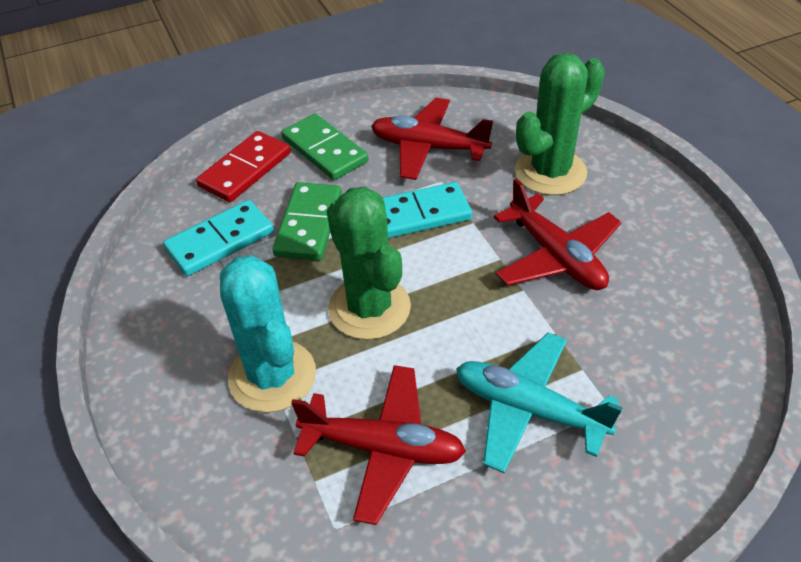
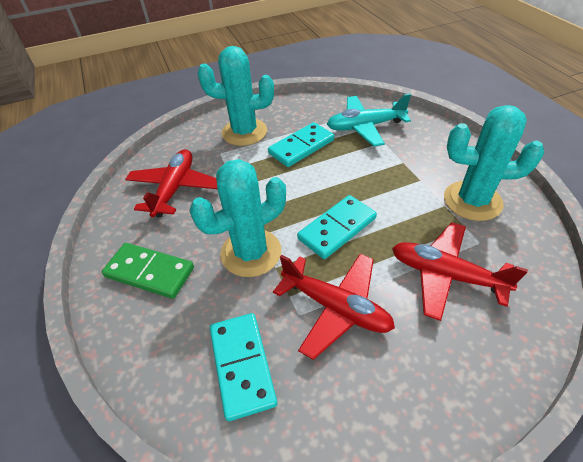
green cactus: 2 -> 0
green domino: 2 -> 1
red domino: 1 -> 0
turquoise cactus: 1 -> 3
turquoise domino: 2 -> 3

